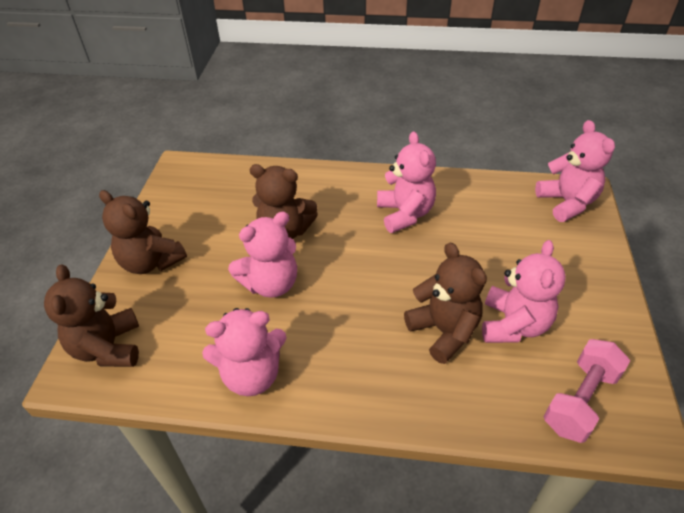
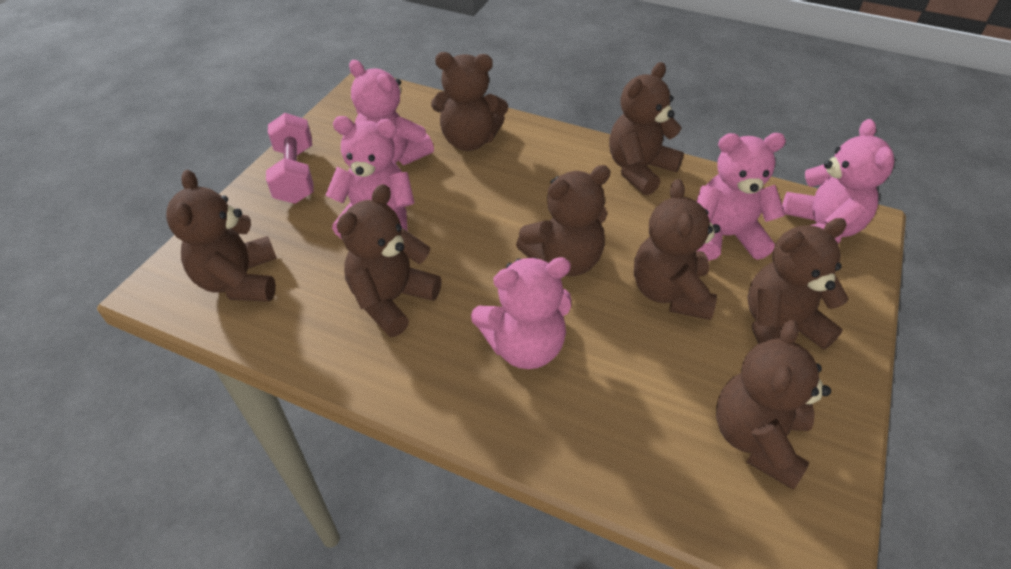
brown teddy bear: 4 -> 8

